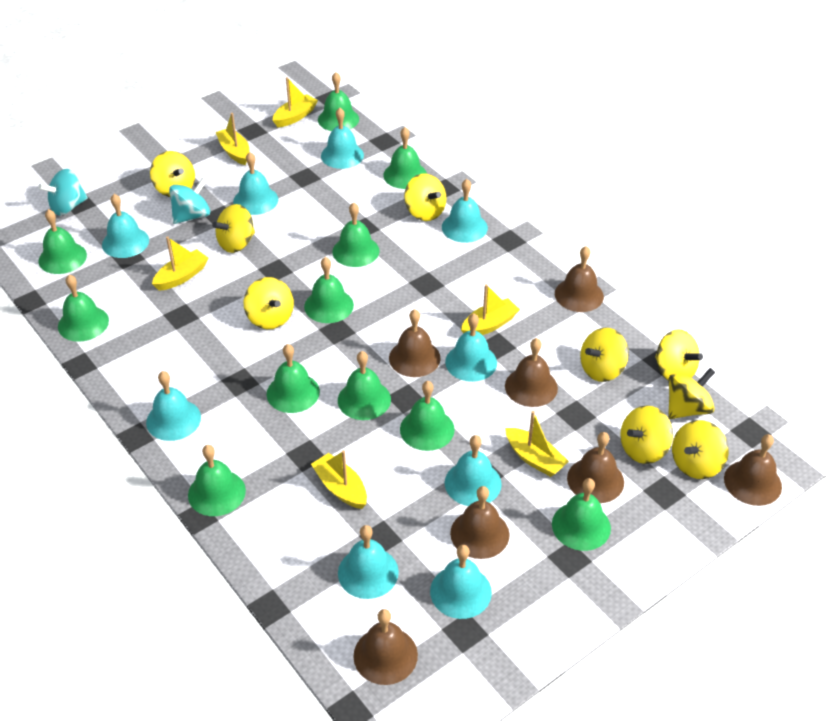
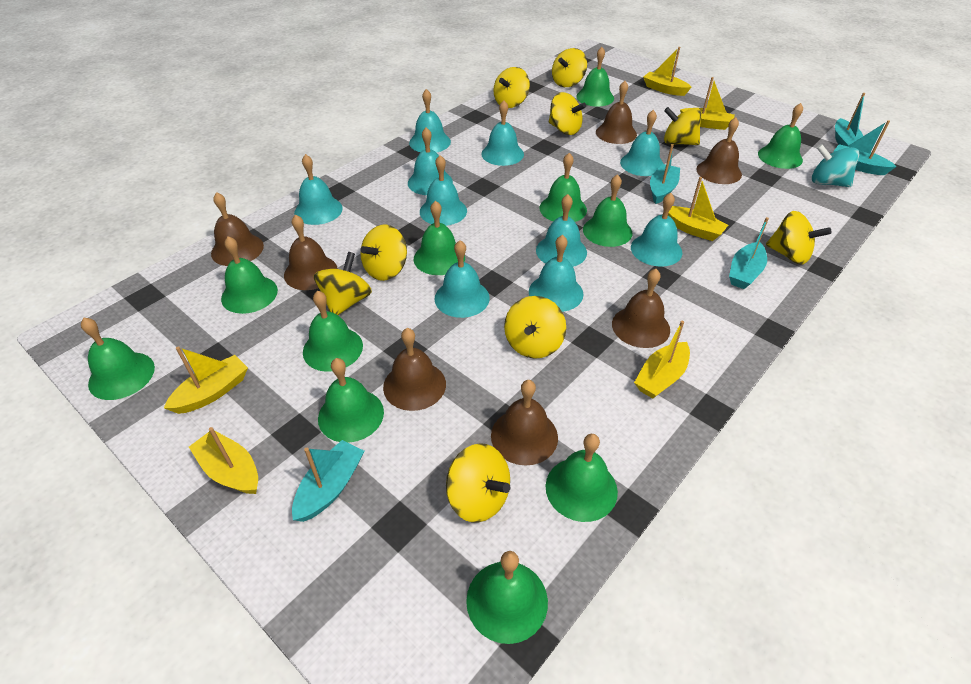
turquoise bell: 9 -> 10
turquoise boat: 0 -> 5
turquoise spinning top: 2 -> 1

